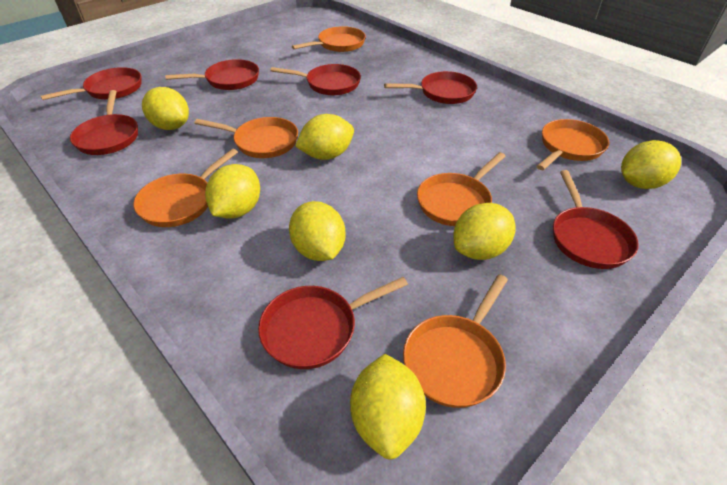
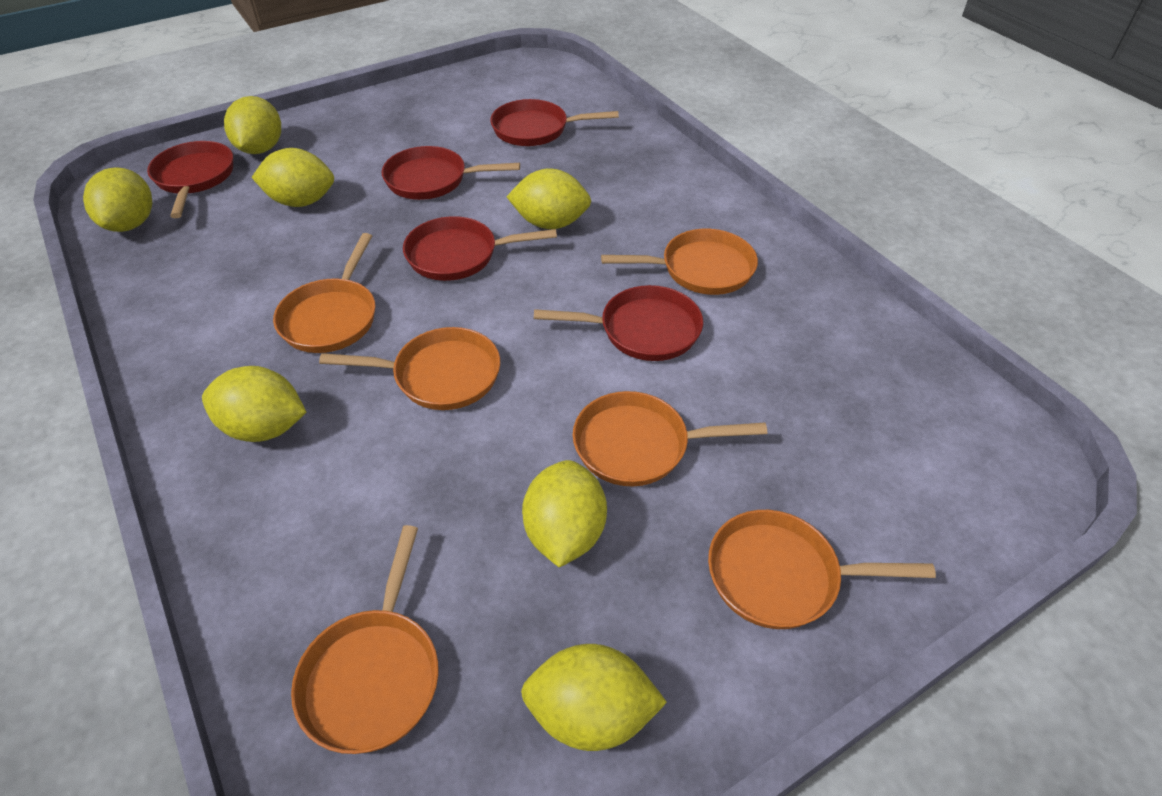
red pan: 7 -> 5

